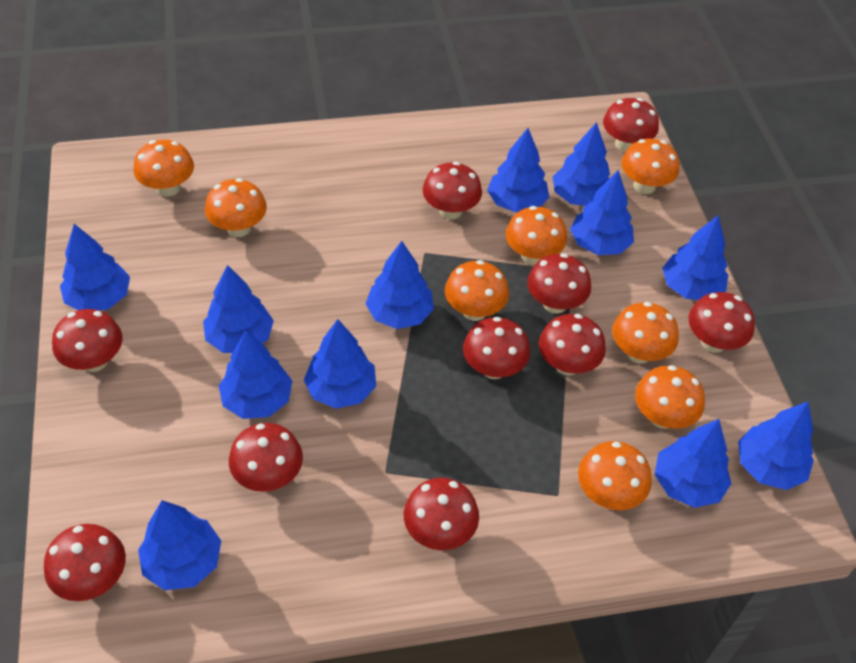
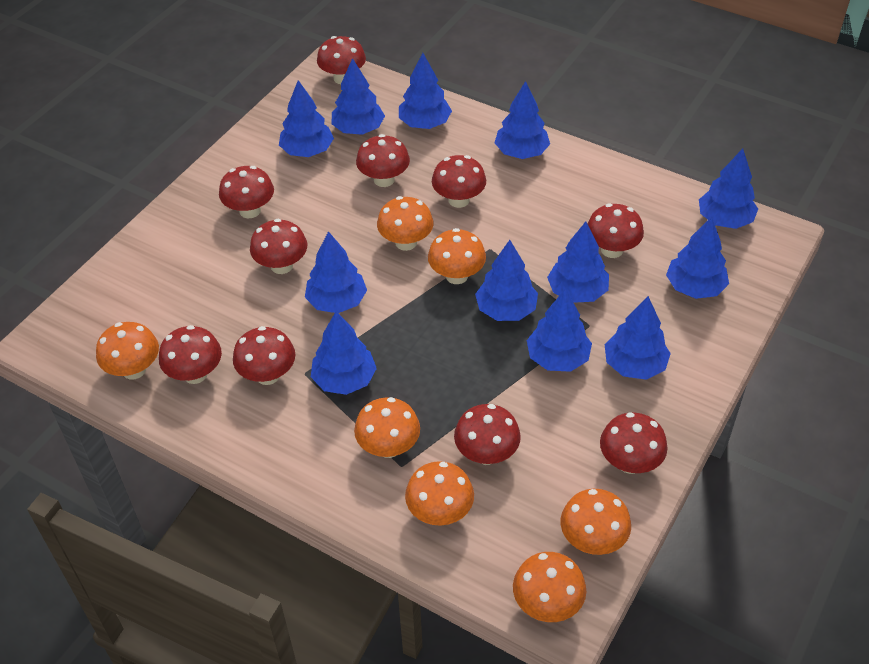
orange mushroom: 8 -> 7

